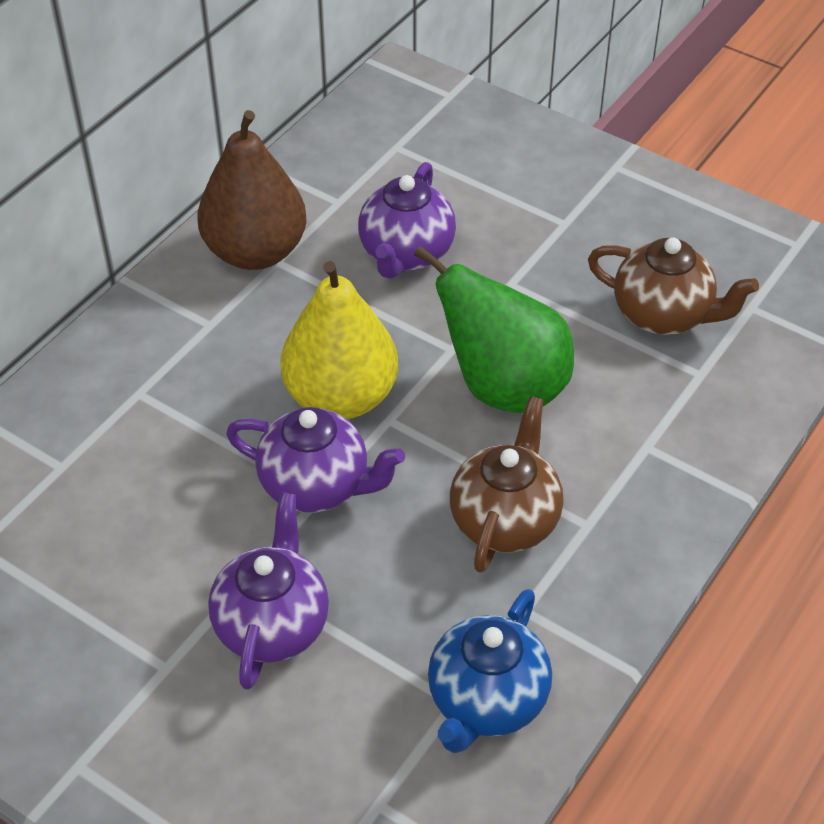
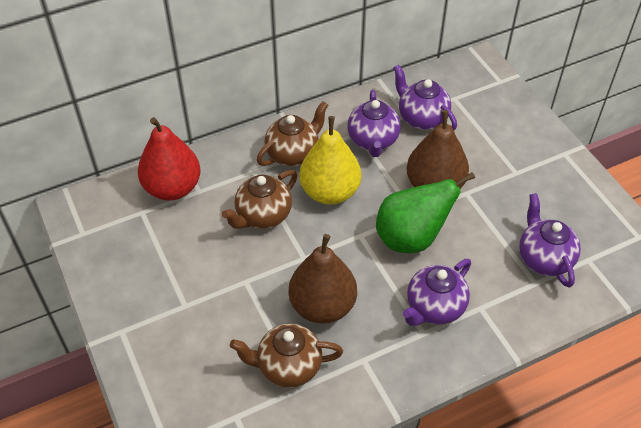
blue teapot: 1 -> 0
brown pear: 1 -> 2
brown teapot: 2 -> 3
purple teapot: 3 -> 4
red pear: 0 -> 1

